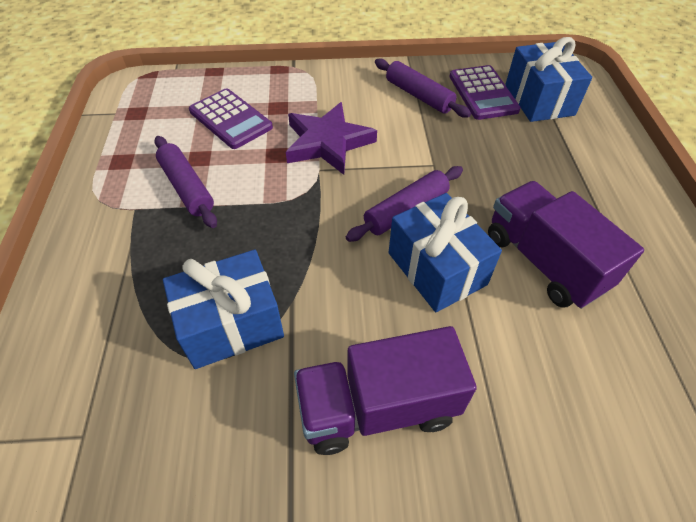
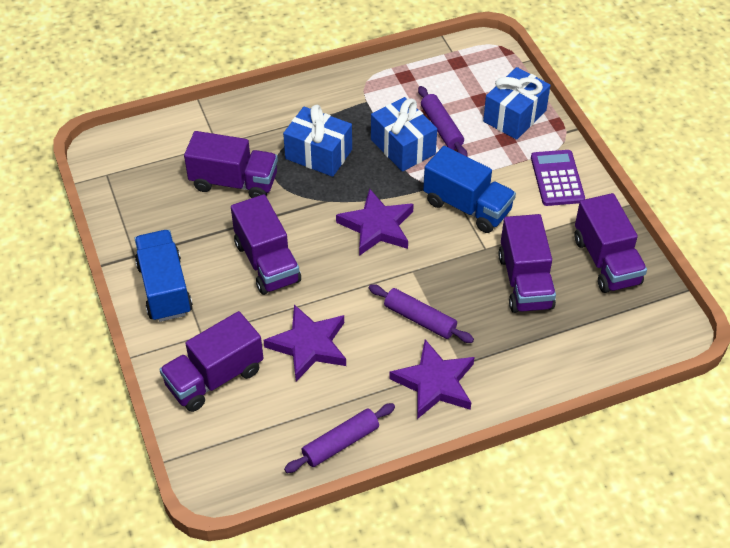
blue truck: 0 -> 2
purple calculator: 2 -> 1
purple star: 1 -> 3
purple truck: 2 -> 5

